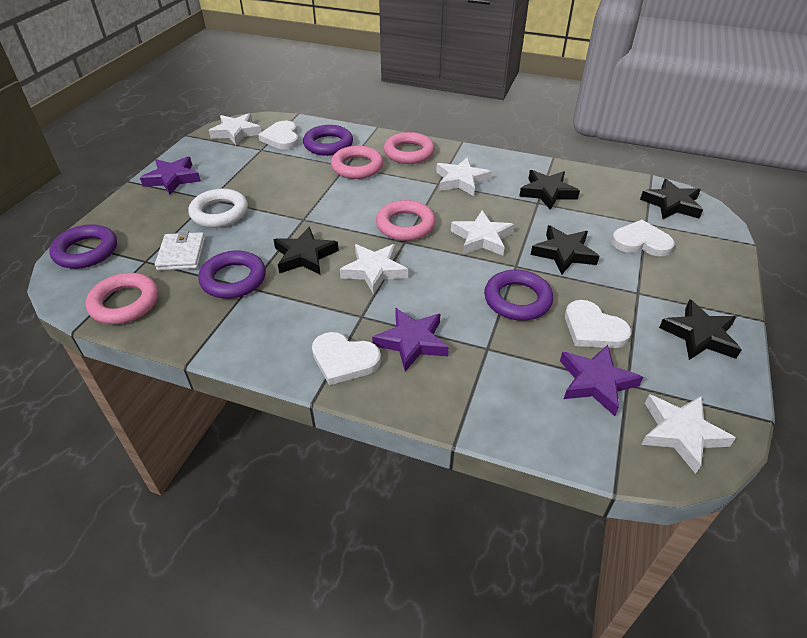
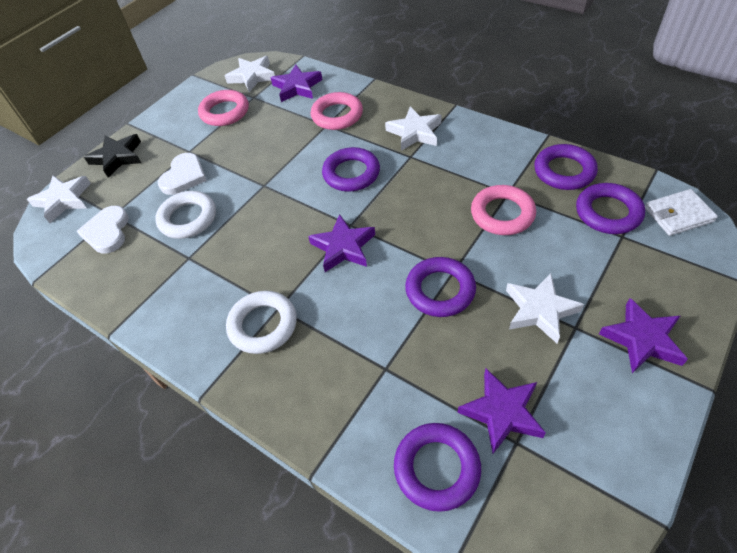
black star: 5 -> 1
pink ring: 4 -> 3
purple ring: 4 -> 5
purple star: 3 -> 4
white heart: 4 -> 2
white ring: 1 -> 2
white star: 5 -> 4

